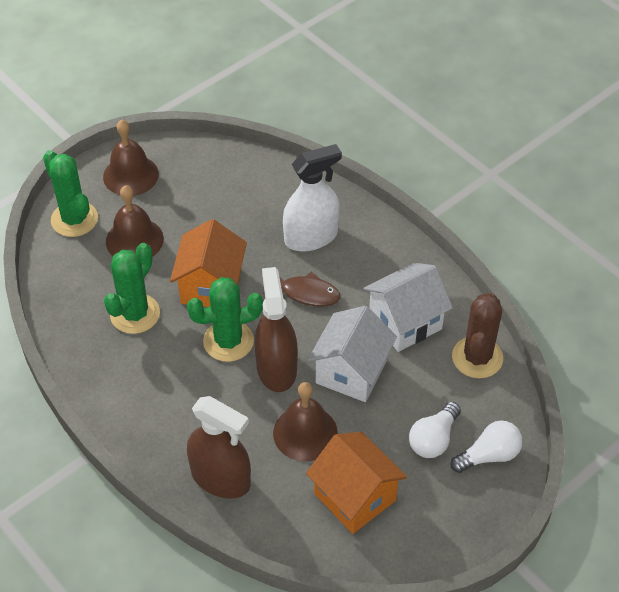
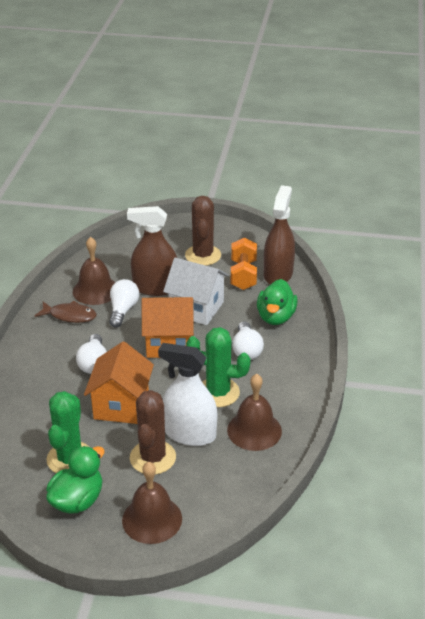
brown cactus: 1 -> 2
green cactus: 3 -> 2
green duck: 0 -> 2
orange dumbbell: 0 -> 1
white house: 2 -> 1
white light bulb: 2 -> 3

